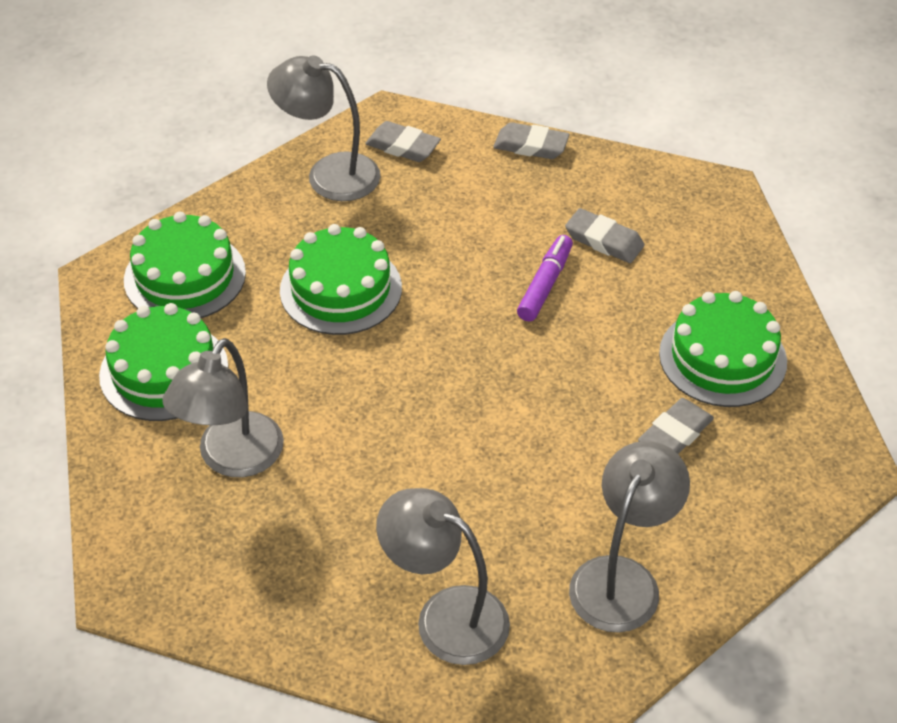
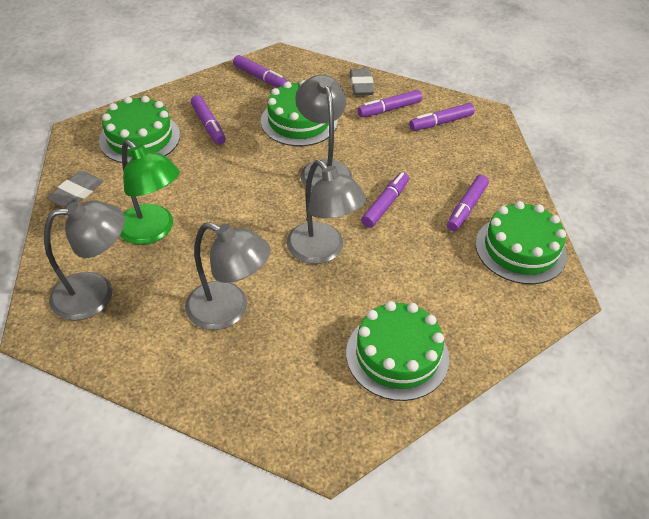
green lamp: 0 -> 1
grey eraser: 4 -> 2
purple marker: 1 -> 6

